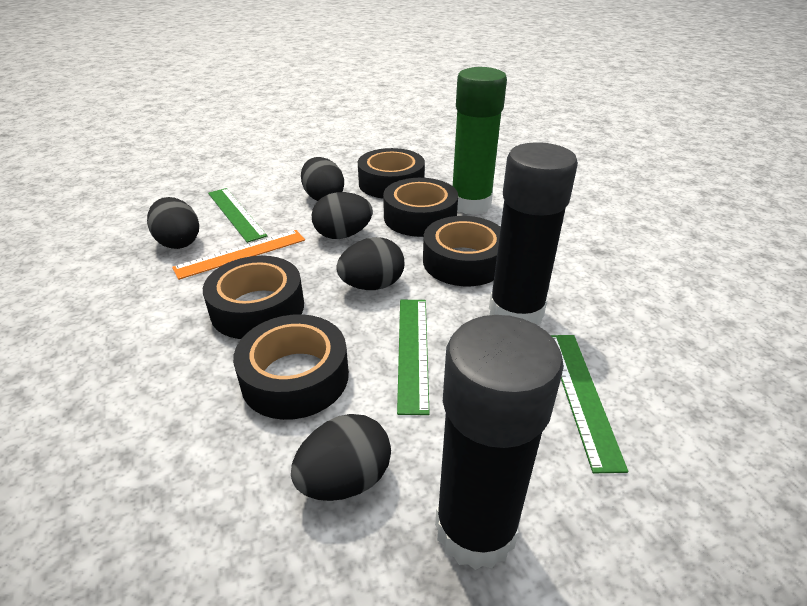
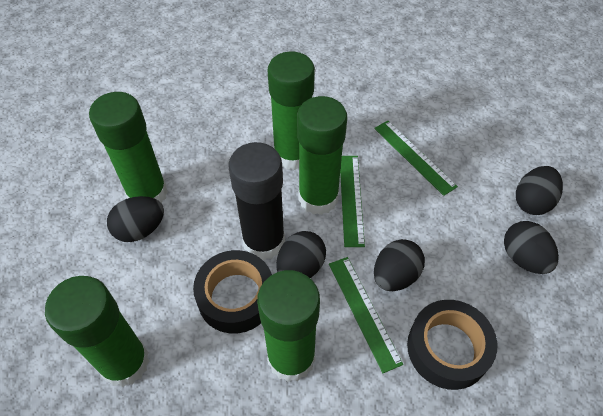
black glue stick: 2 -> 1
black tape: 5 -> 2
green glue stick: 1 -> 5
orange ruler: 1 -> 0

